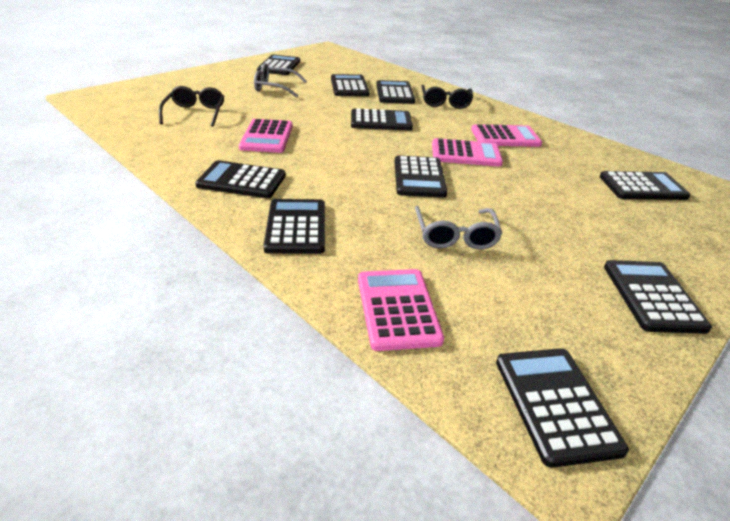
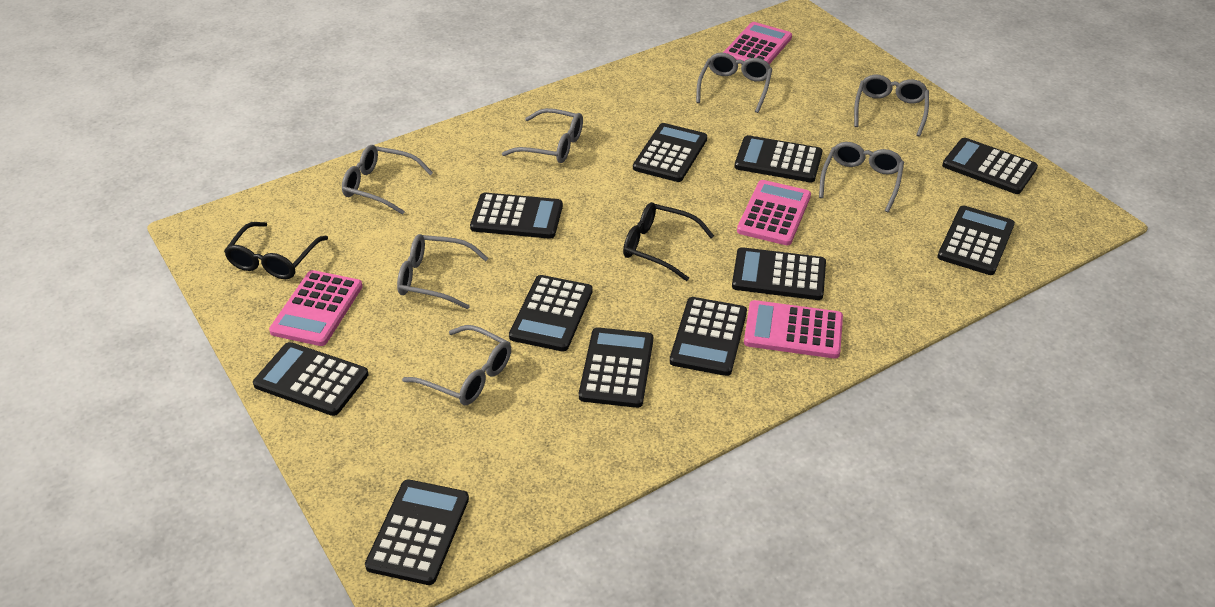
black calculator: 10 -> 11
grey glasses: 2 -> 7

